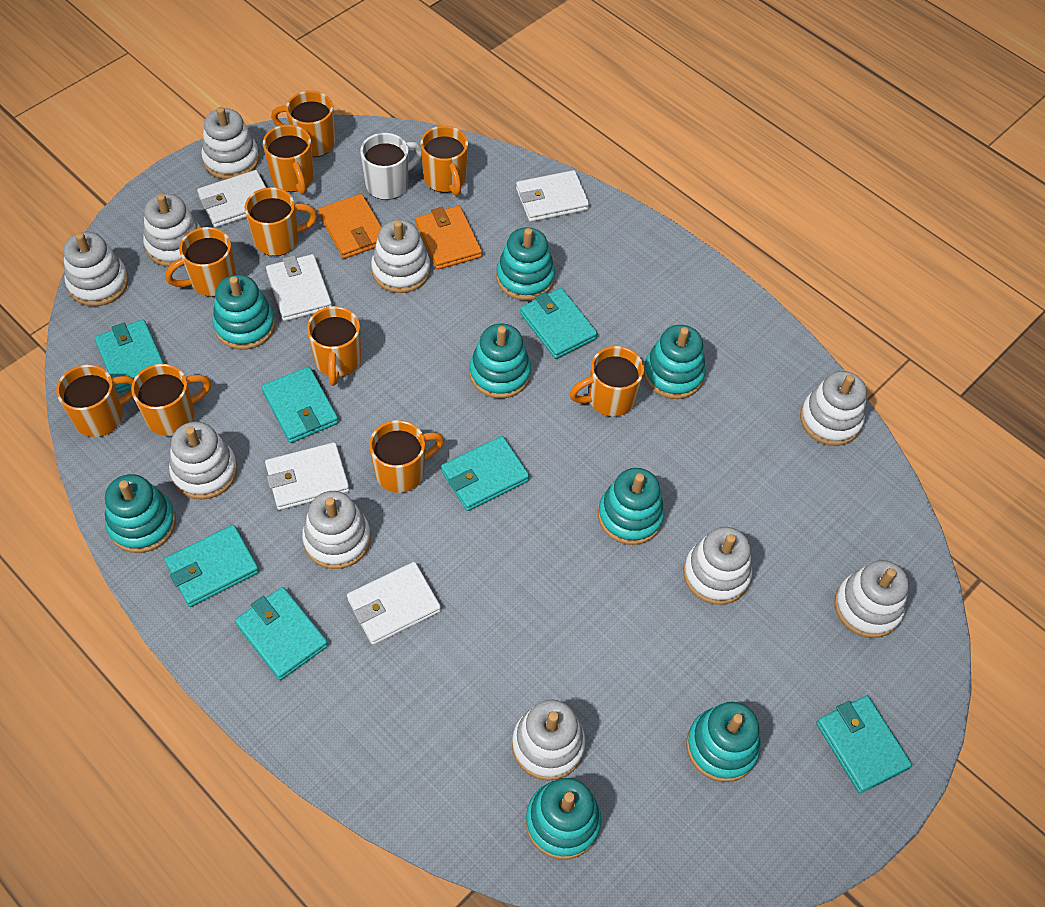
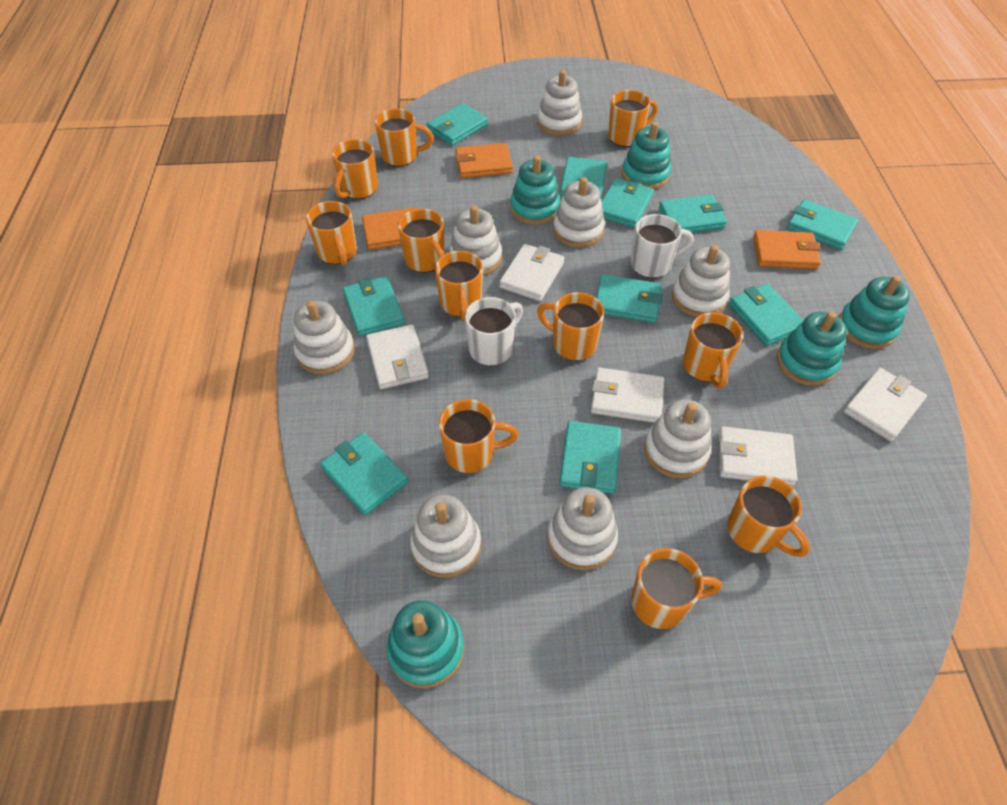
orange mug: 10 -> 11
orange wallet: 2 -> 3
turquoise stacking toy: 8 -> 5
turquoise wallet: 7 -> 10
white mug: 1 -> 2
white stacking toy: 10 -> 8

